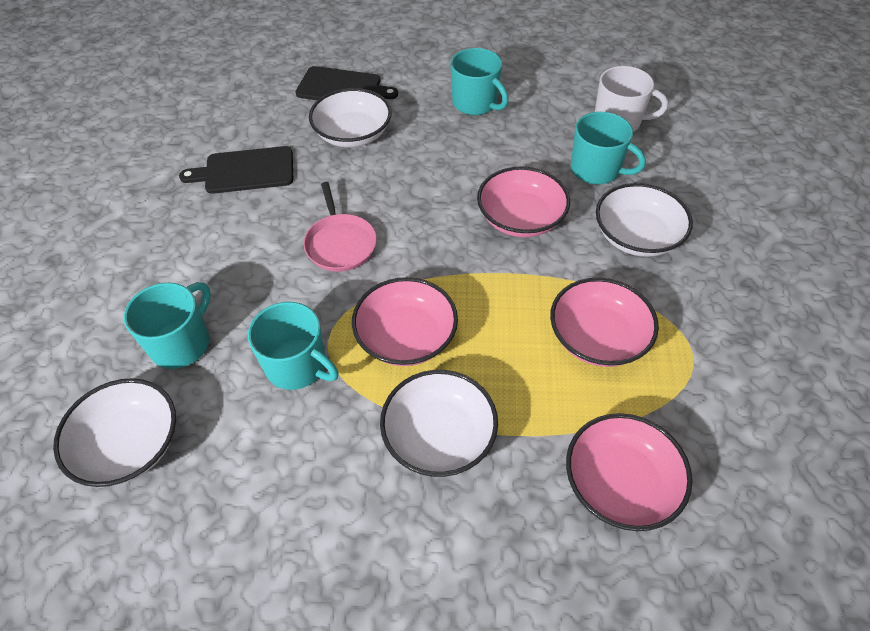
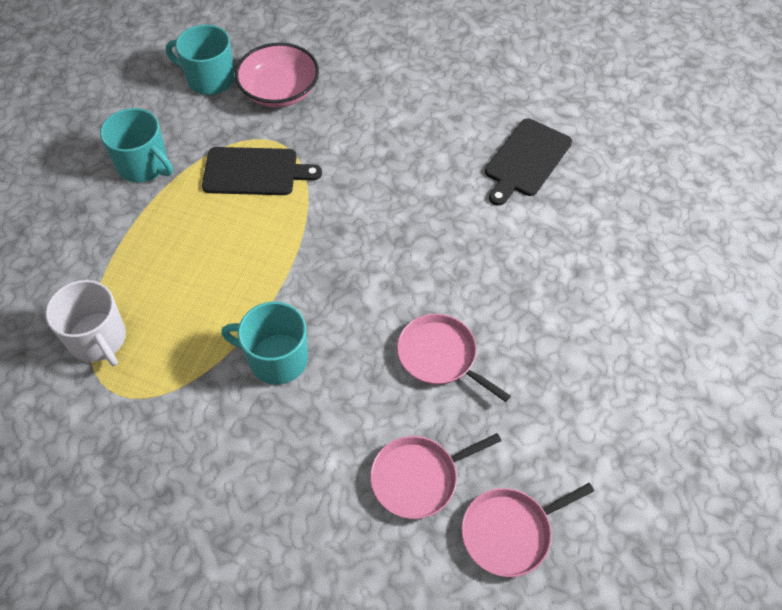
pink bowl: 4 -> 1
pink pan: 1 -> 3
turquoise mug: 4 -> 3
white bowl: 4 -> 0

